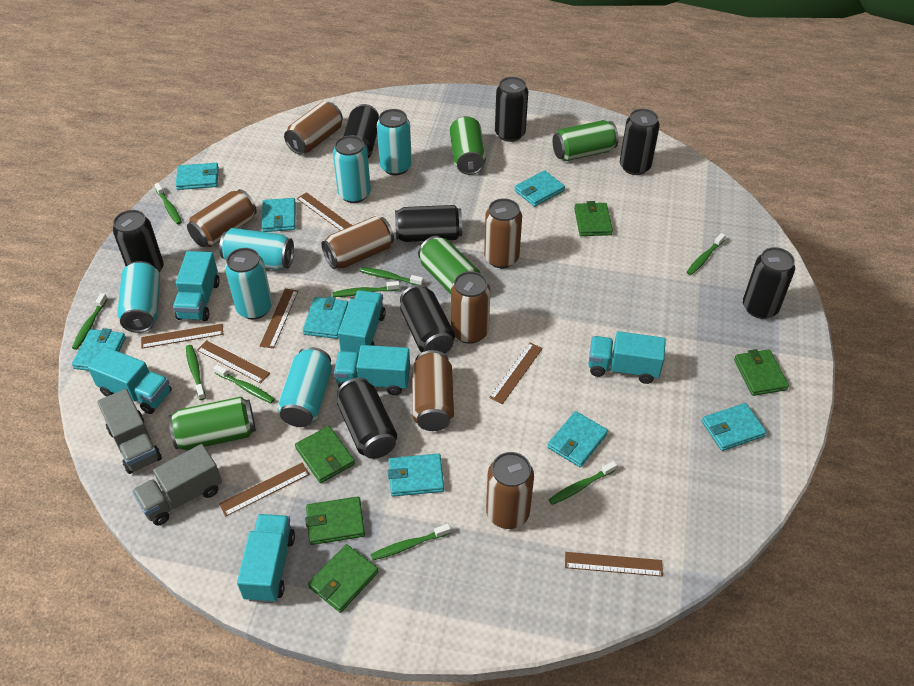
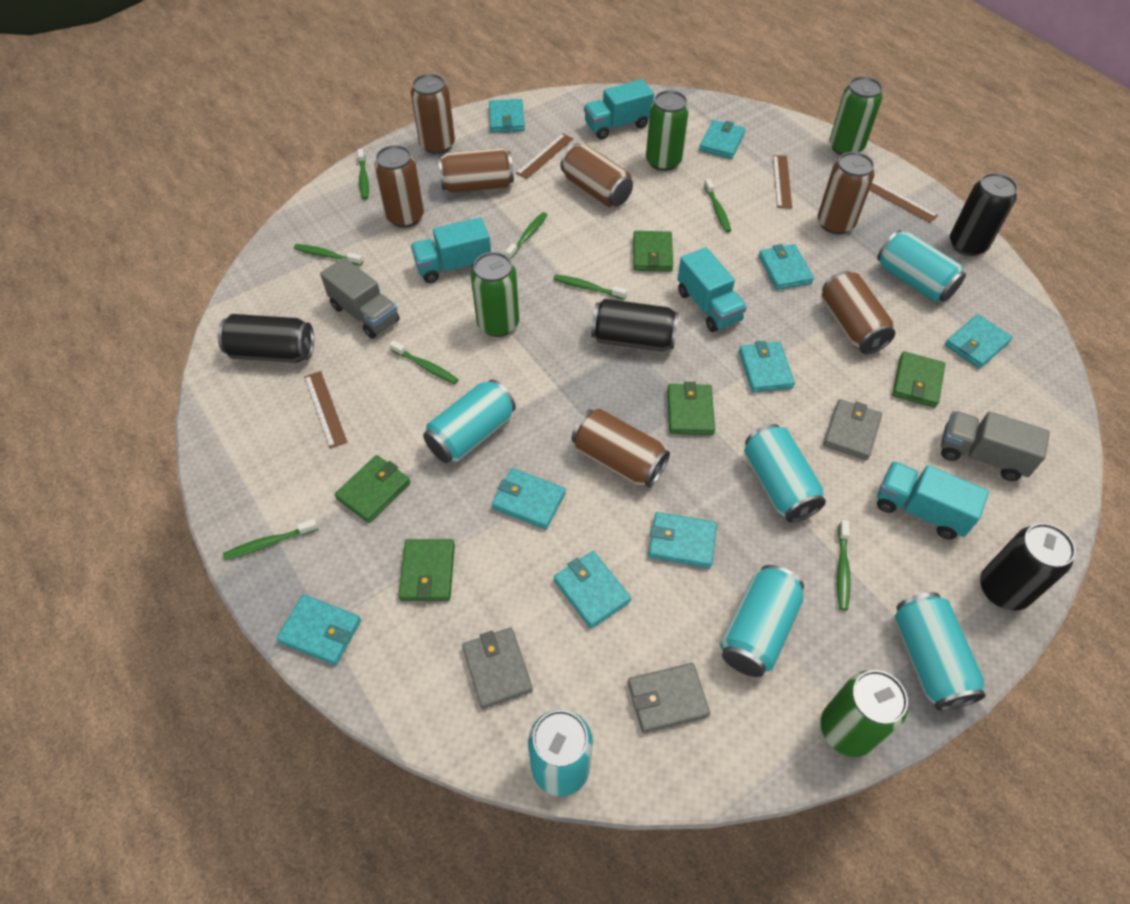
black can: 8 -> 4
brown ruler: 7 -> 4
green toothbrush: 9 -> 8
grey wallet: 0 -> 3
turquoise truck: 6 -> 4
turquoise wallet: 8 -> 9

